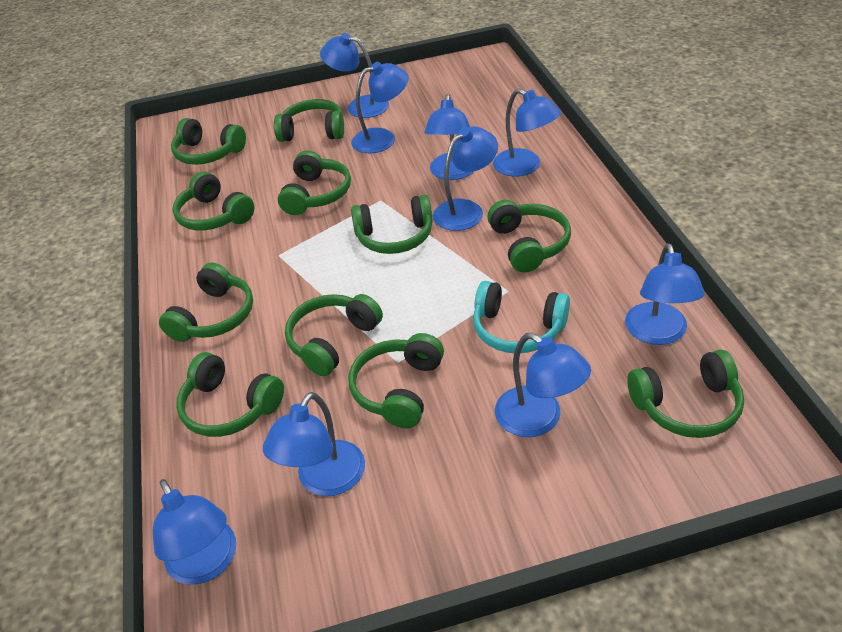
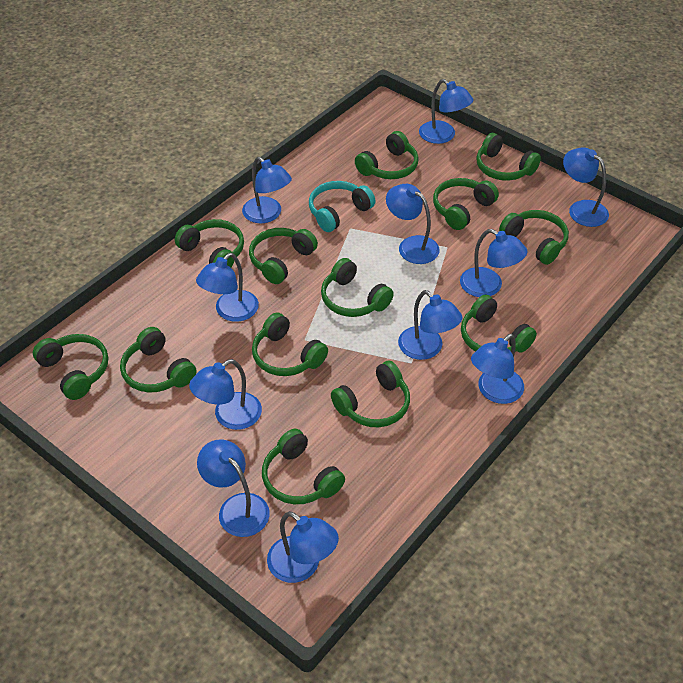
blue lamp: 9 -> 11
green headphones: 11 -> 13

